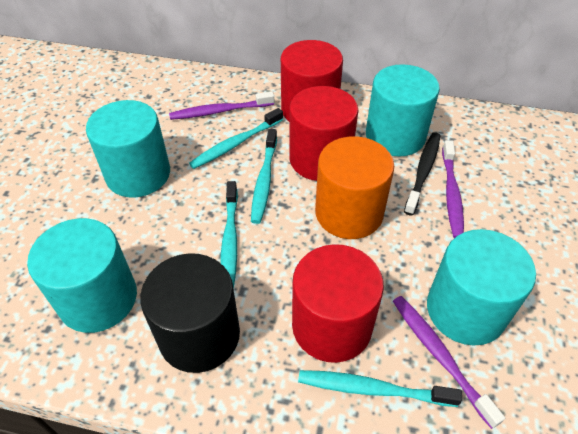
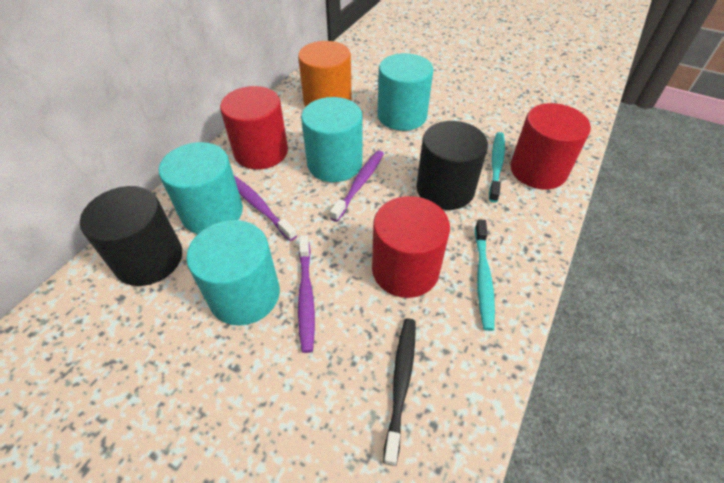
black cylinder: 1 -> 2
turquoise toothbrush: 4 -> 2

